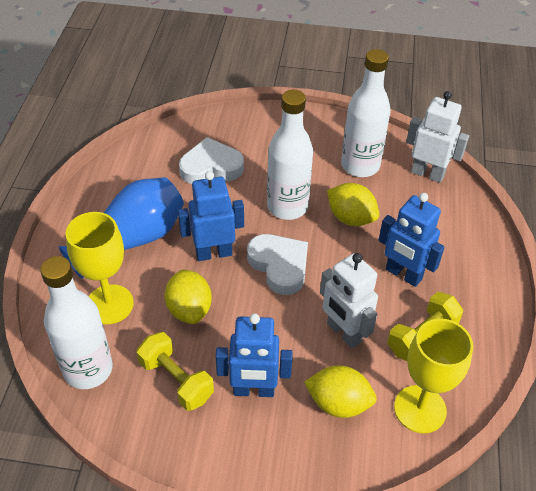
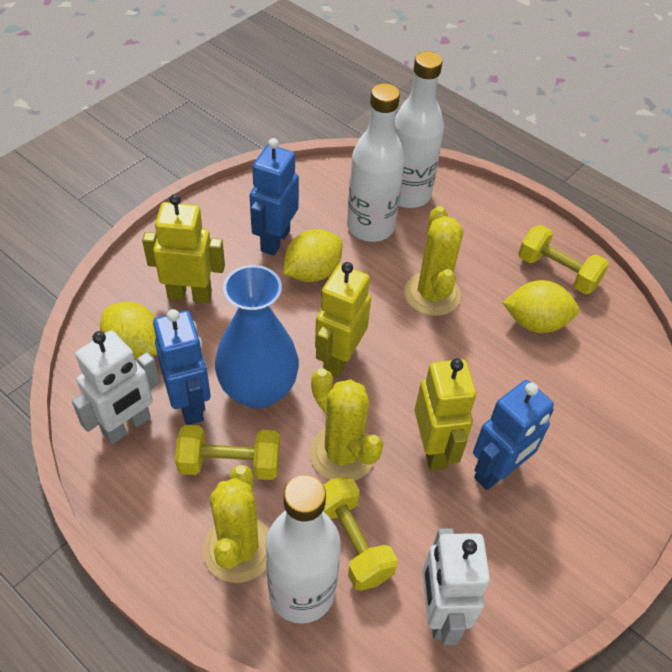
white heart: 2 -> 0
yellow cactus: 0 -> 3
yellow dumbbell: 2 -> 3
yellow goblet: 2 -> 0
yellow robot: 0 -> 3

